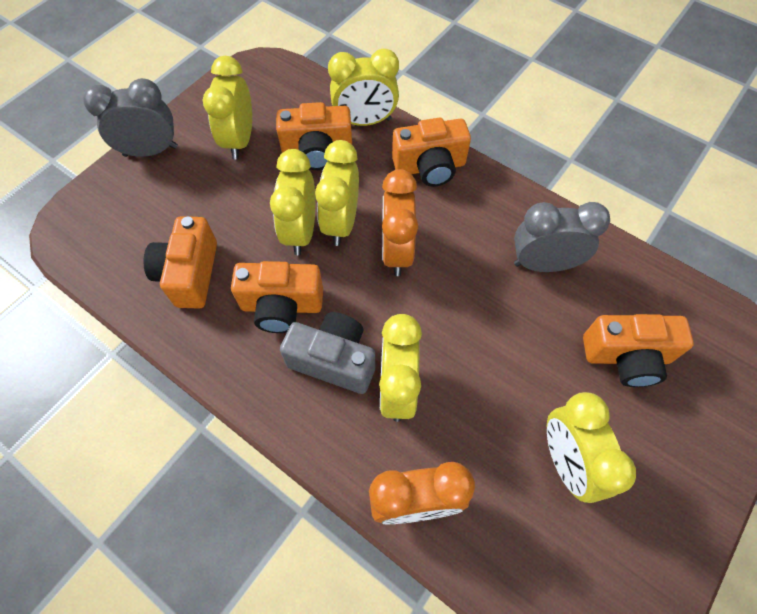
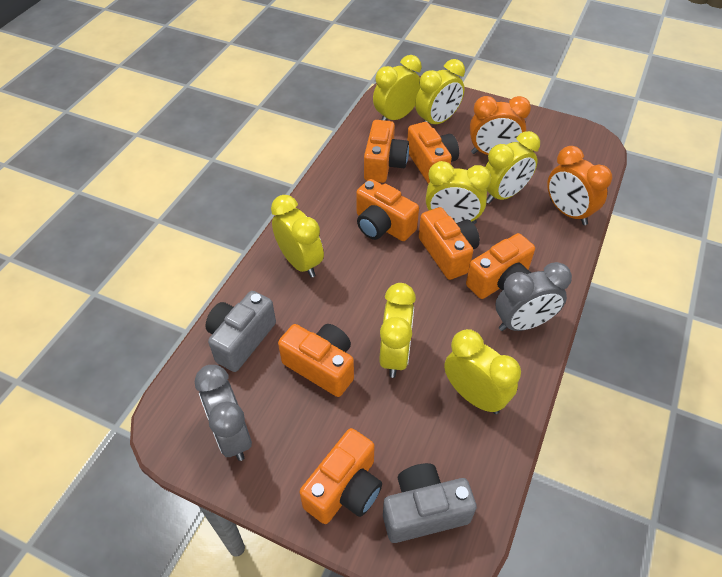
grey camera: 1 -> 2
orange camera: 5 -> 7
yellow clock: 6 -> 7

